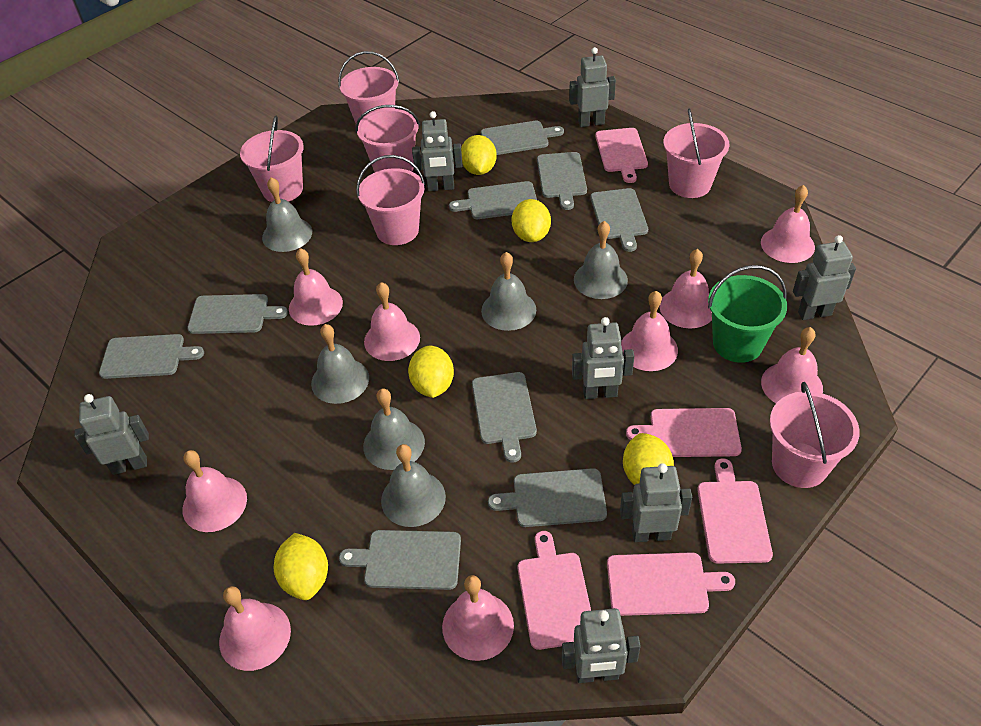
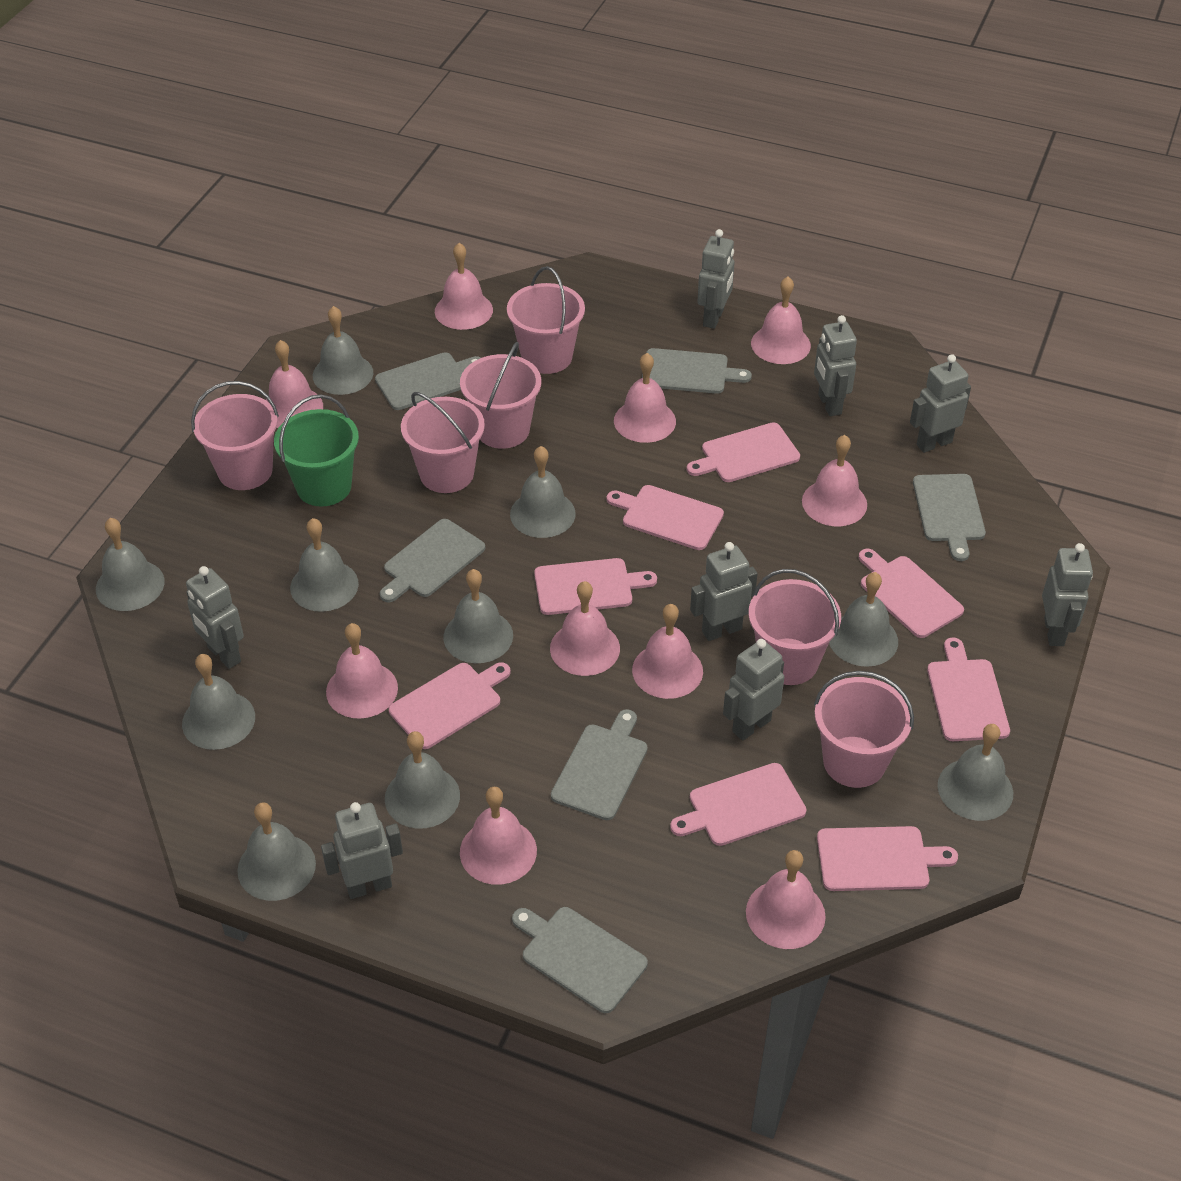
grey bell: 6 -> 10
grey cutting board: 9 -> 6
grey robot: 7 -> 8
pink bell: 9 -> 10
pink cutting board: 5 -> 8
yellow lemon: 5 -> 0

